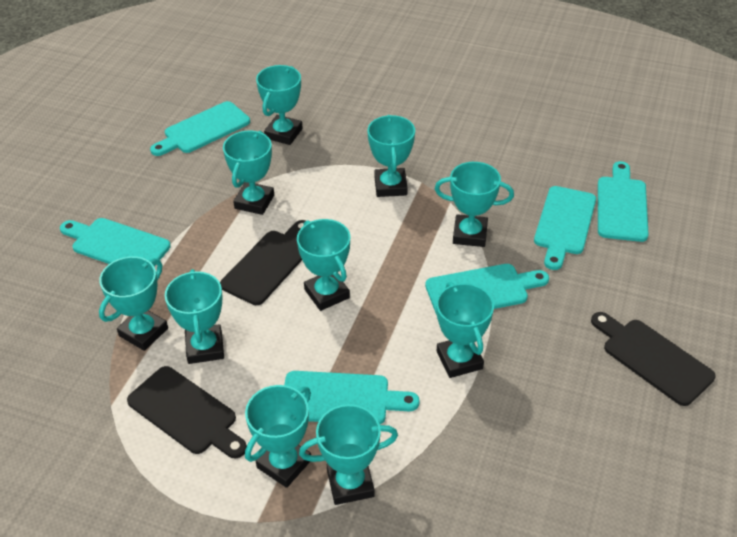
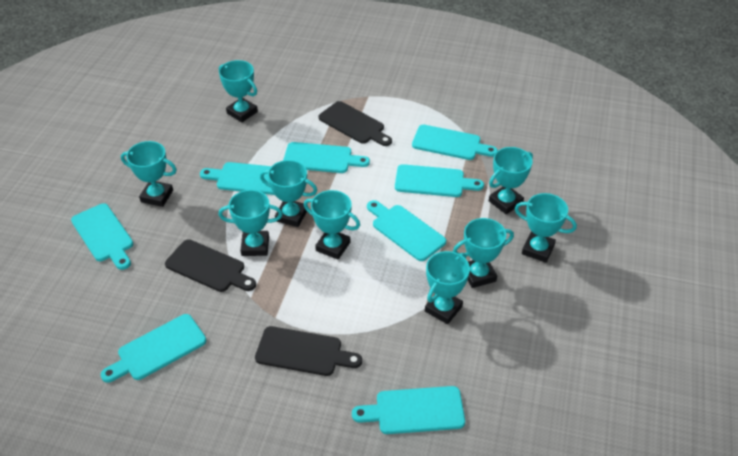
turquoise cutting board: 6 -> 8
turquoise trophy: 10 -> 9

